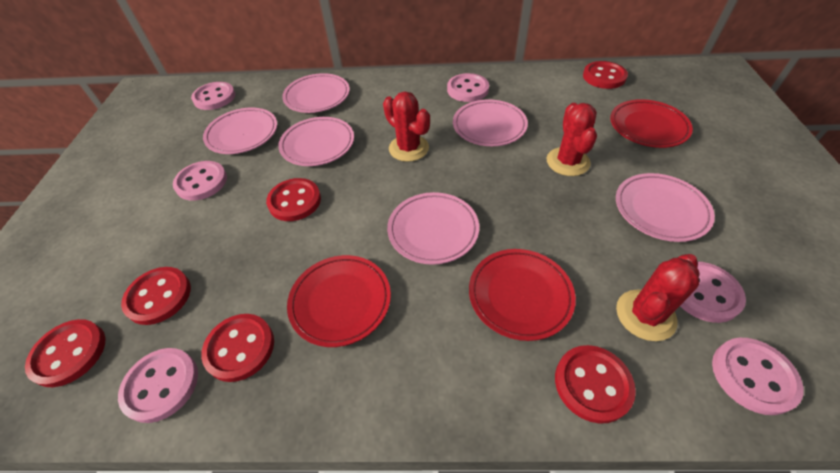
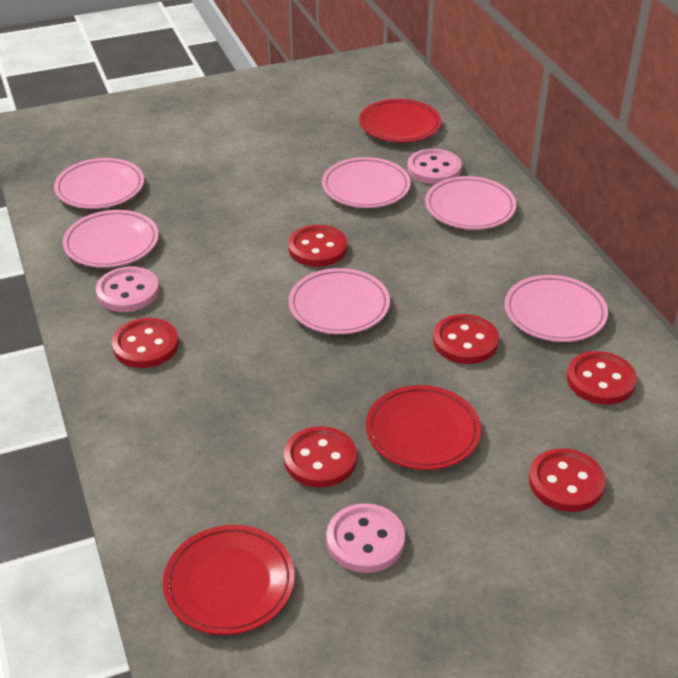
pink button: 6 -> 3
red cactus: 3 -> 0

